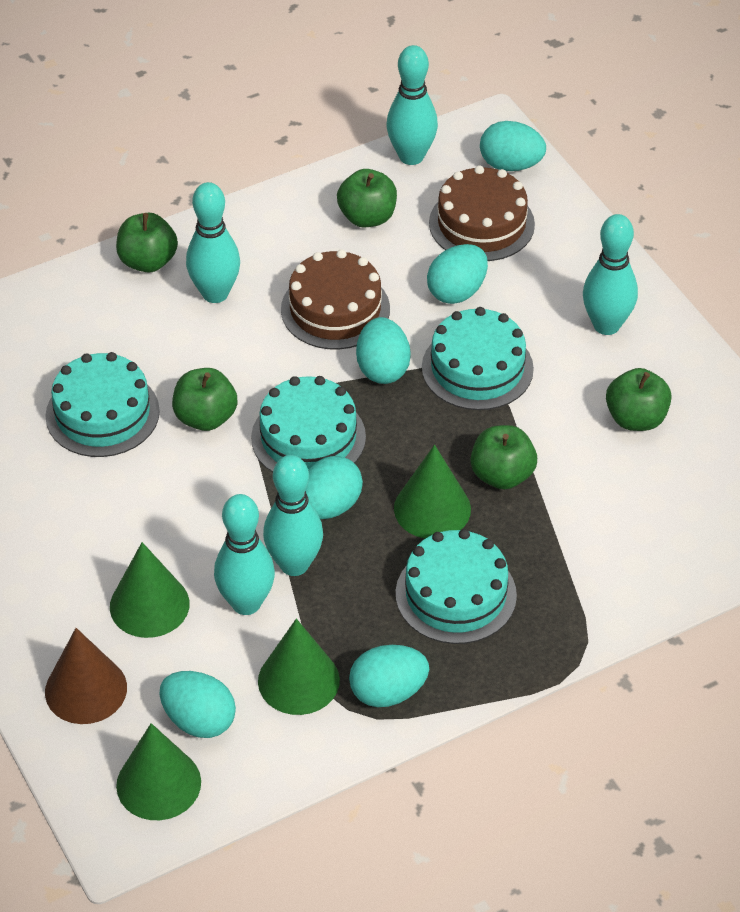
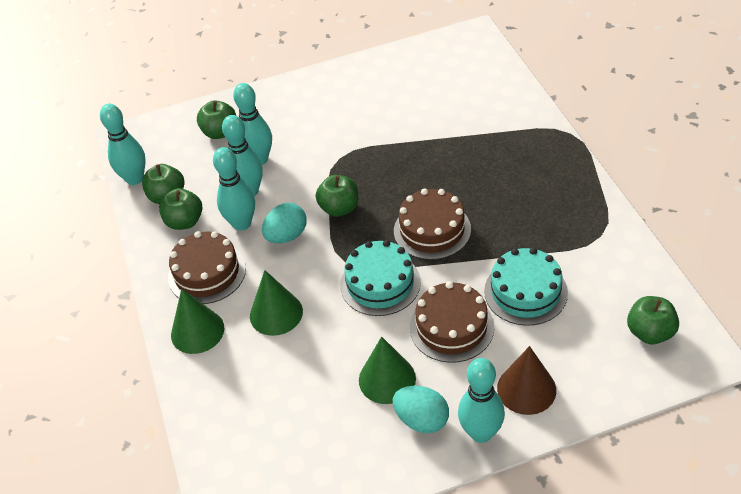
brown cake: 2 -> 3
green cone: 4 -> 3
turquoise cake: 4 -> 2
turquoise egg: 6 -> 2

